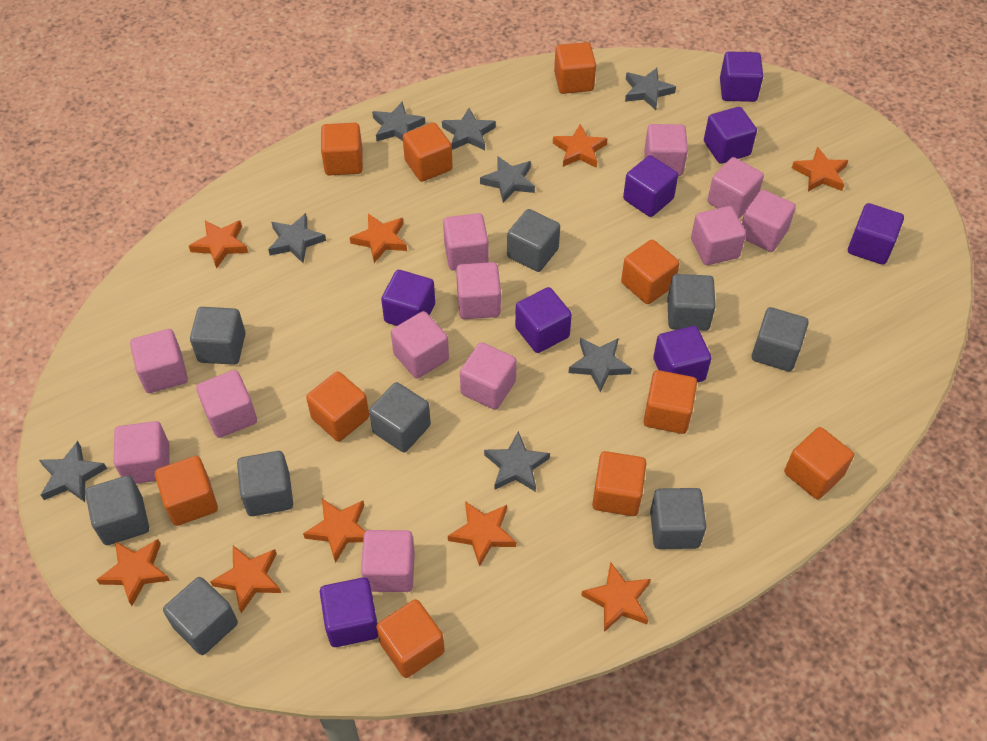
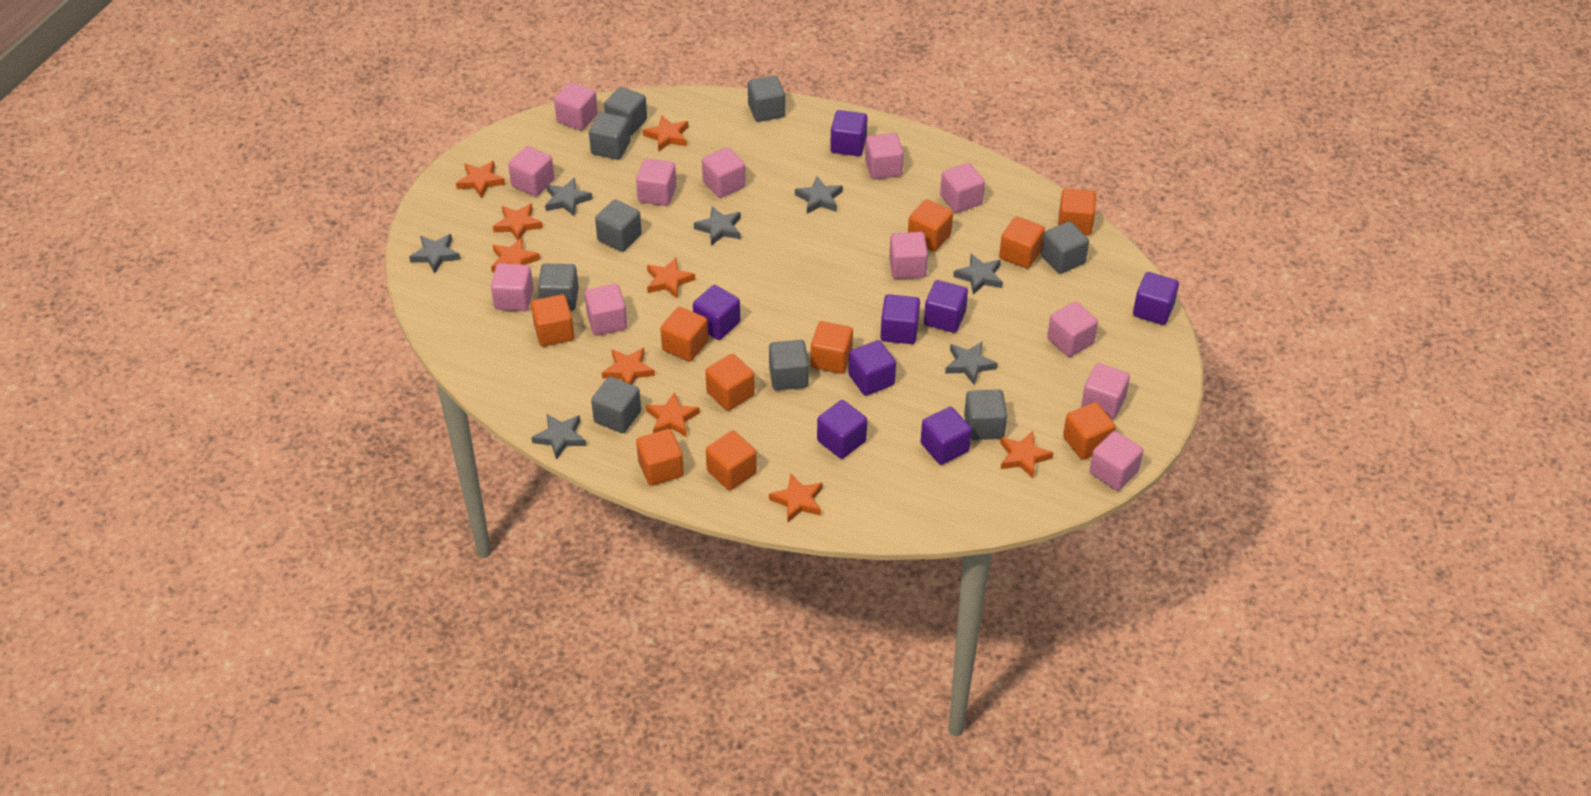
grey star: 8 -> 7

